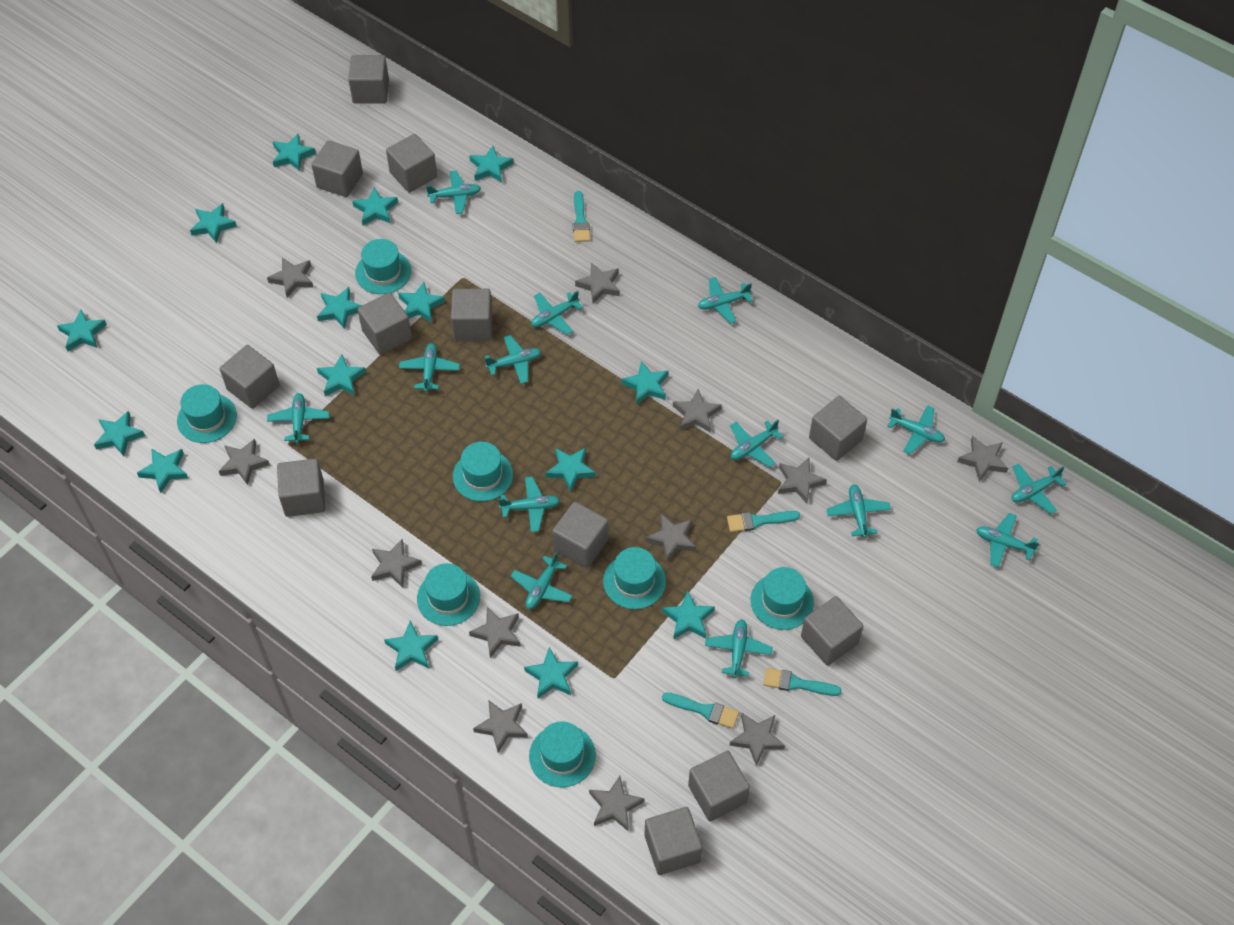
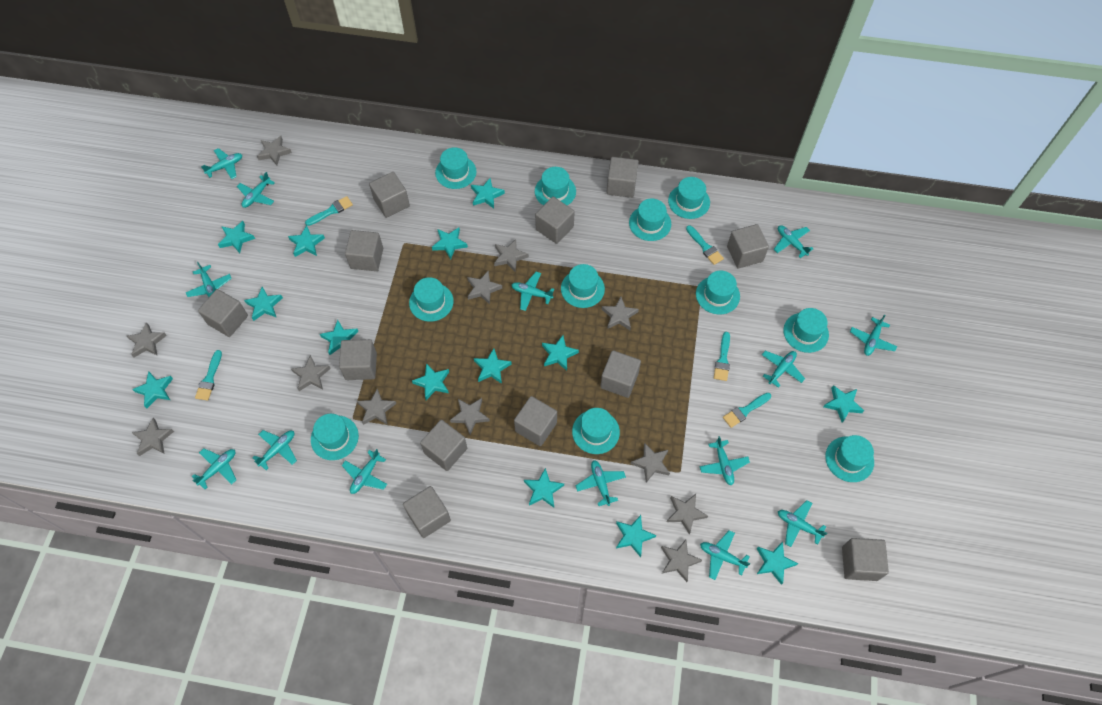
turquoise brush: 4 -> 5
turquoise hat: 7 -> 11
turquoise star: 15 -> 14

